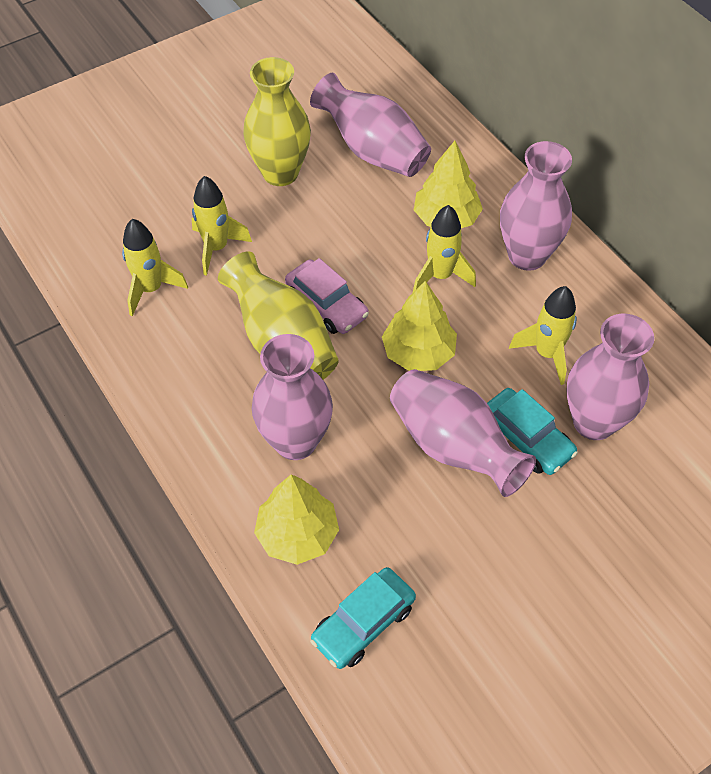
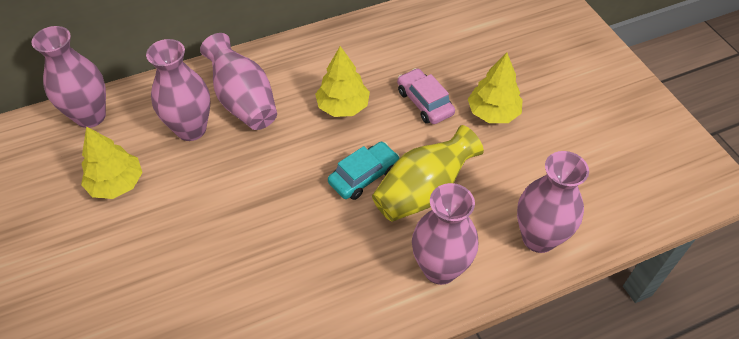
turquoise car: 2 -> 1
yellow rocket: 4 -> 0
yellow vase: 2 -> 1

